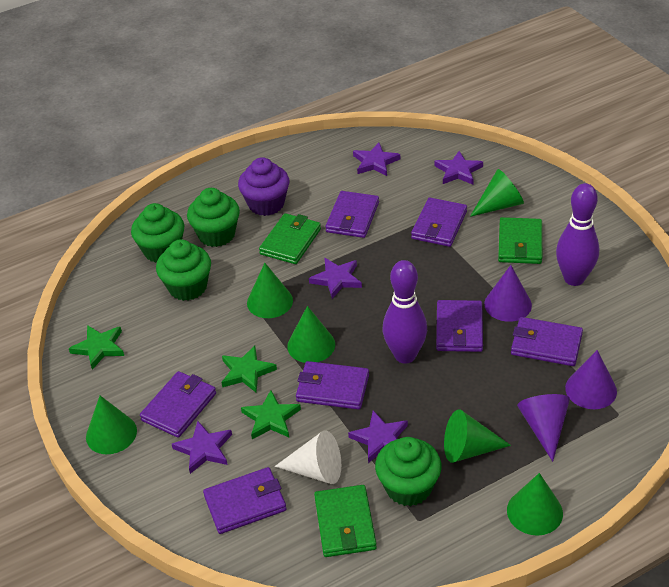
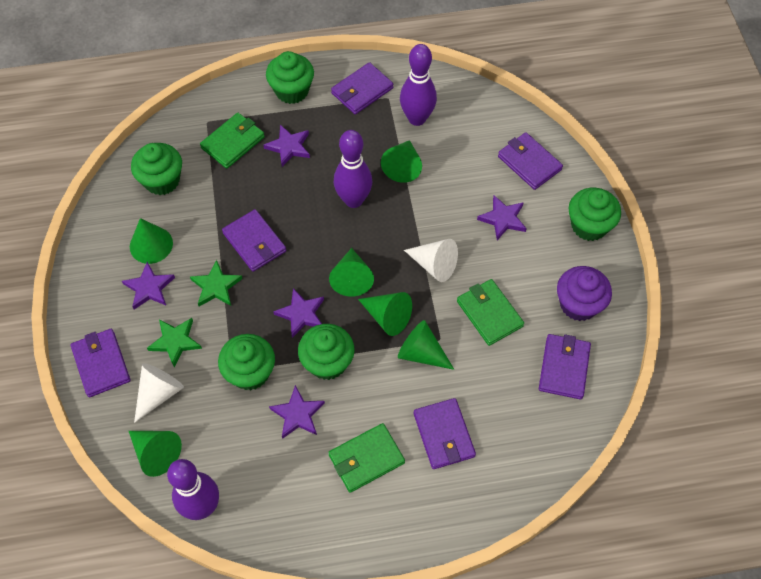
green cupcake: 4 -> 5
green star: 3 -> 2
purple bowling pin: 2 -> 3
purple cone: 3 -> 0
purple wallet: 7 -> 6
white cone: 1 -> 2

